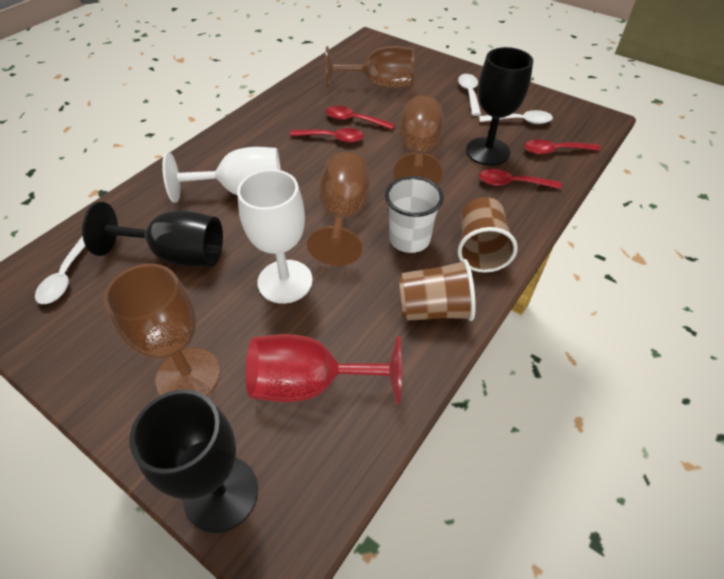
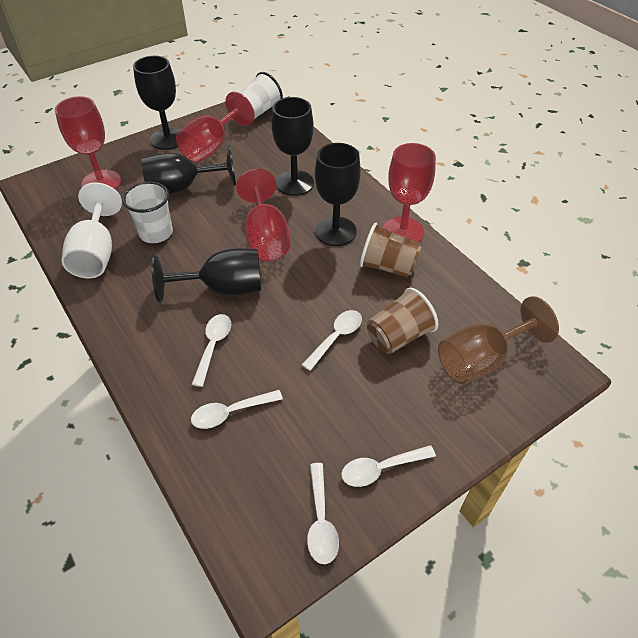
black goblet: 3 -> 5
brown goblet: 4 -> 1
red goblet: 1 -> 4
red spoon: 4 -> 0
white cup: 1 -> 2
white goblet: 2 -> 1
white spoon: 3 -> 5

